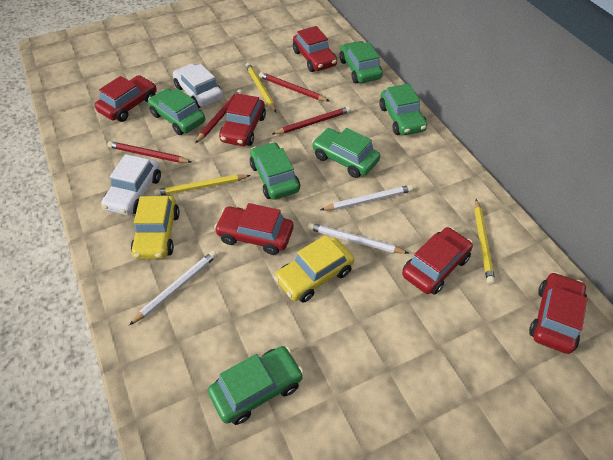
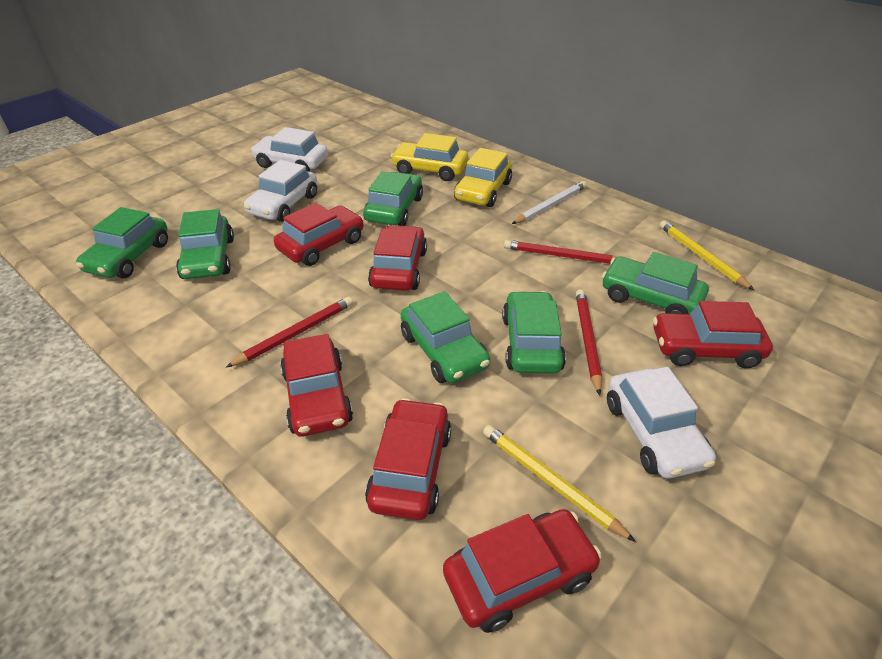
red pencil: 4 -> 3
white car: 2 -> 3
white pencil: 3 -> 1
yellow pencil: 3 -> 2

